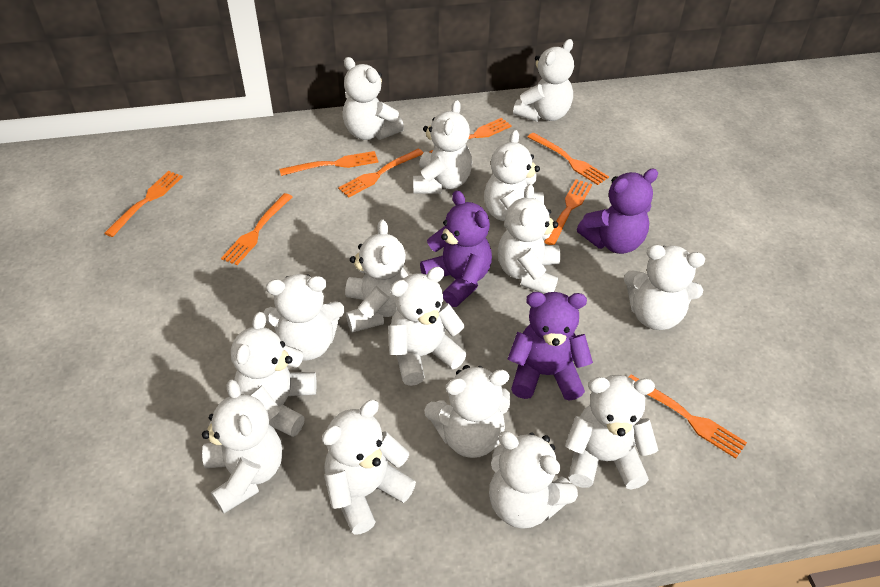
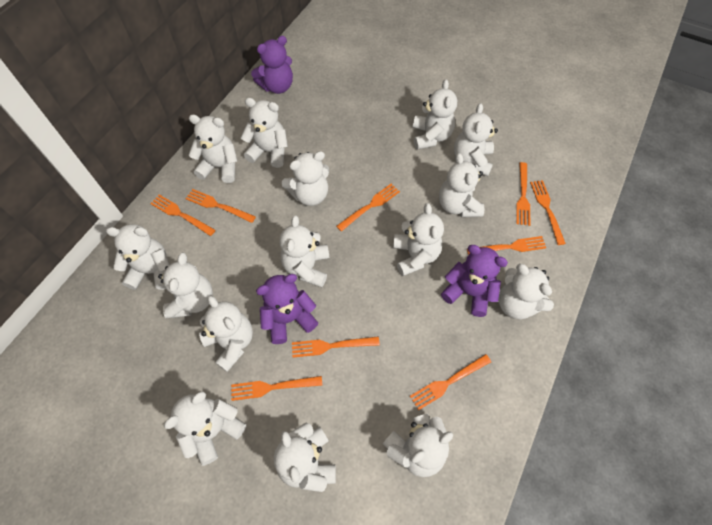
orange fork: 8 -> 9

